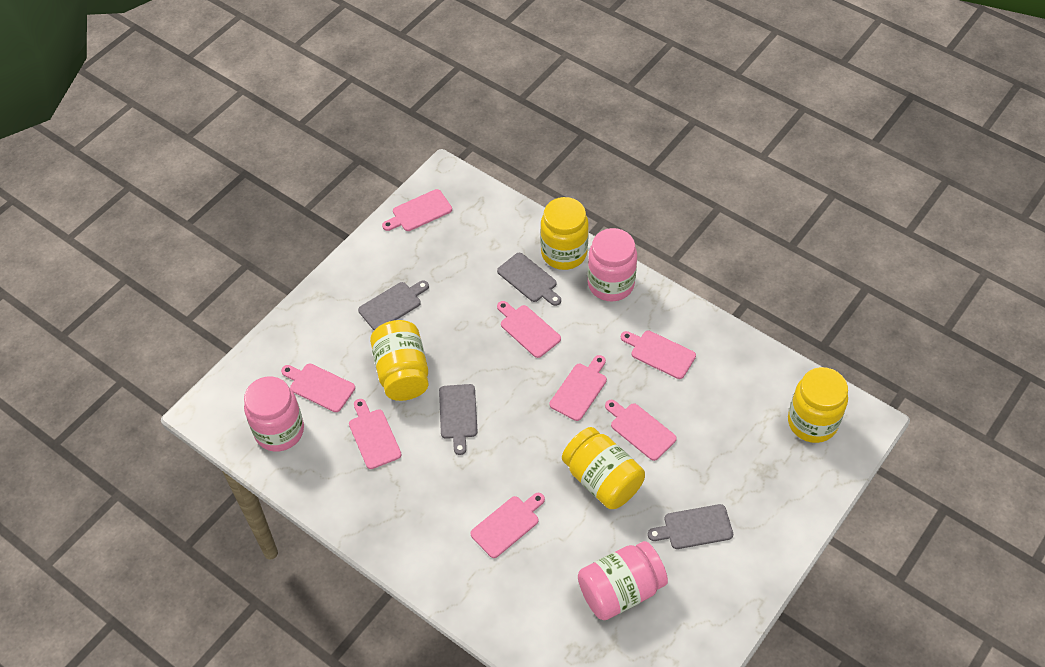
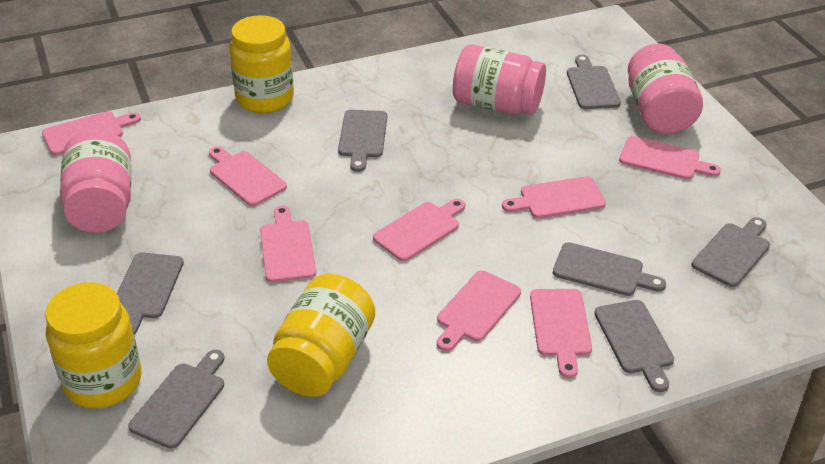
grey cutting board: 4 -> 7
yellow jar: 4 -> 3

